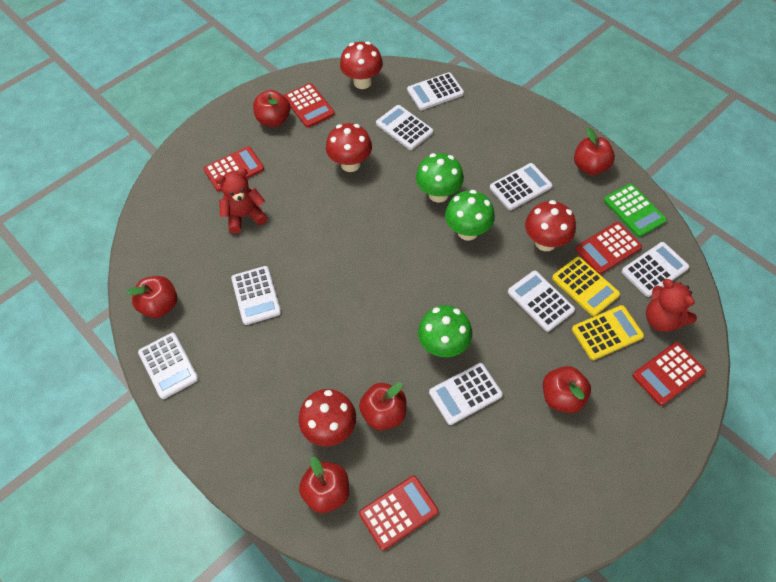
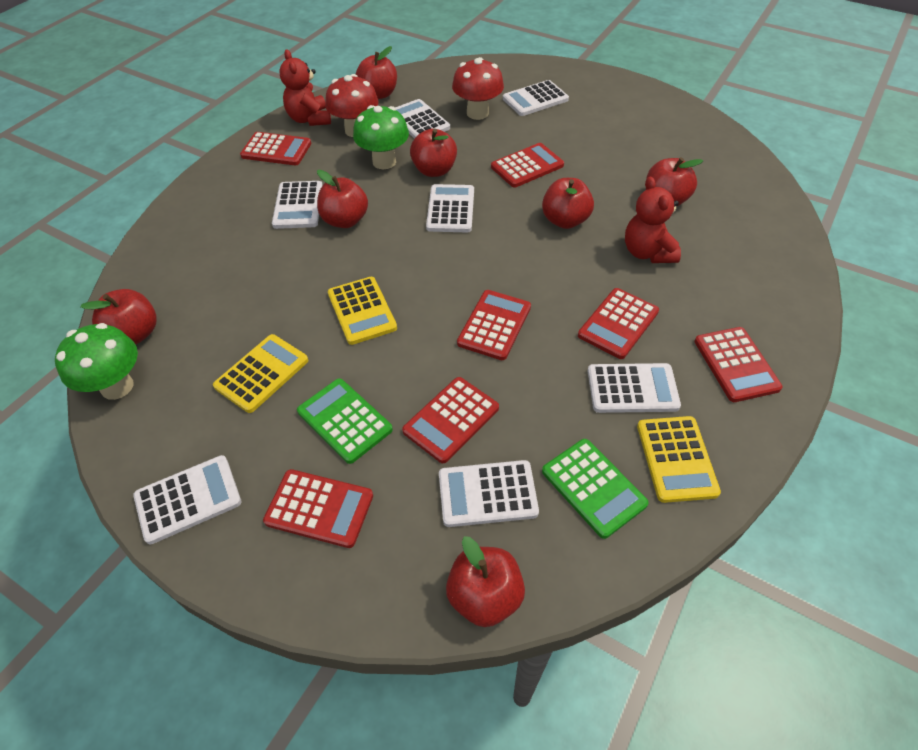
green calculator: 1 -> 2
green mushroom: 3 -> 2
red apple: 6 -> 7
red calculator: 5 -> 7
red mushroom: 4 -> 2
white calculator: 8 -> 7
yellow calculator: 2 -> 3

